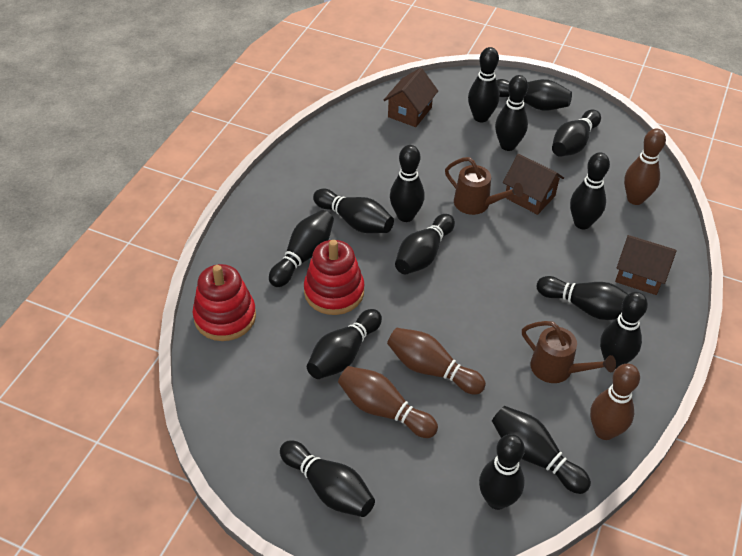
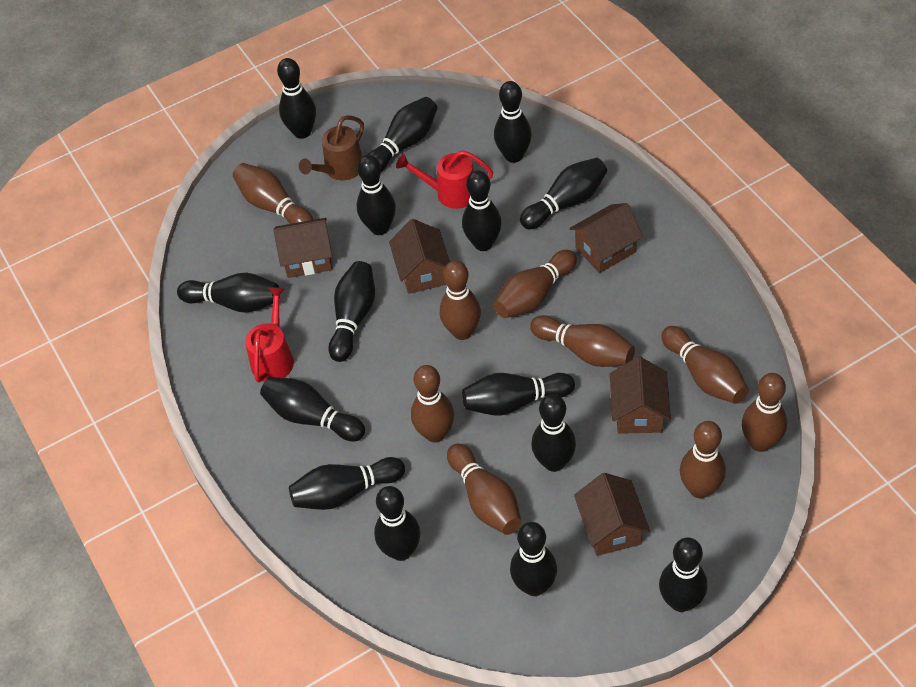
brown bowling pin: 4 -> 9
brown house: 3 -> 5
brown watering can: 2 -> 1
red stacking toy: 2 -> 0
red watering can: 0 -> 2

